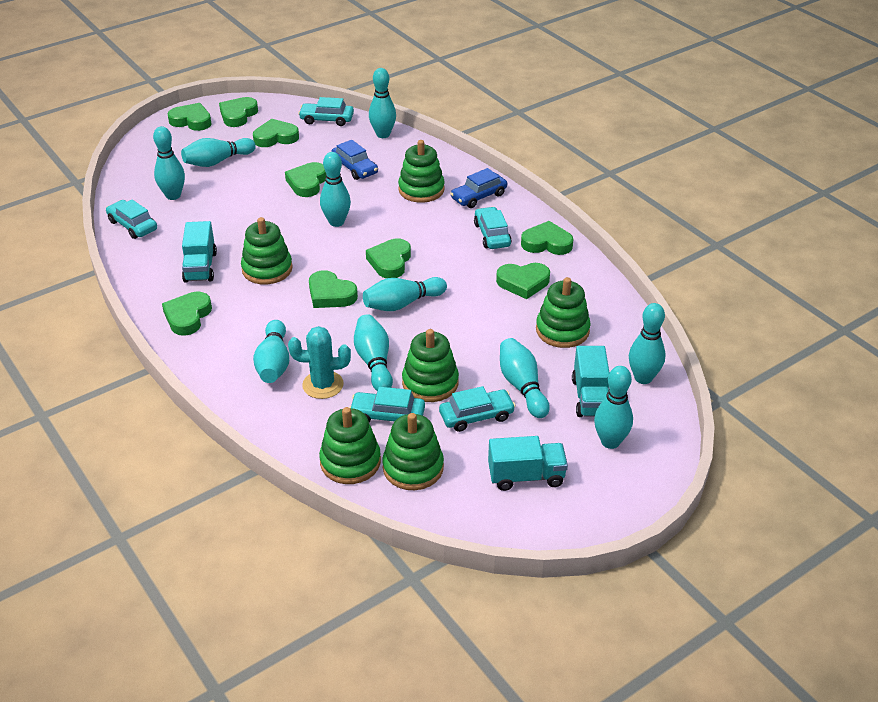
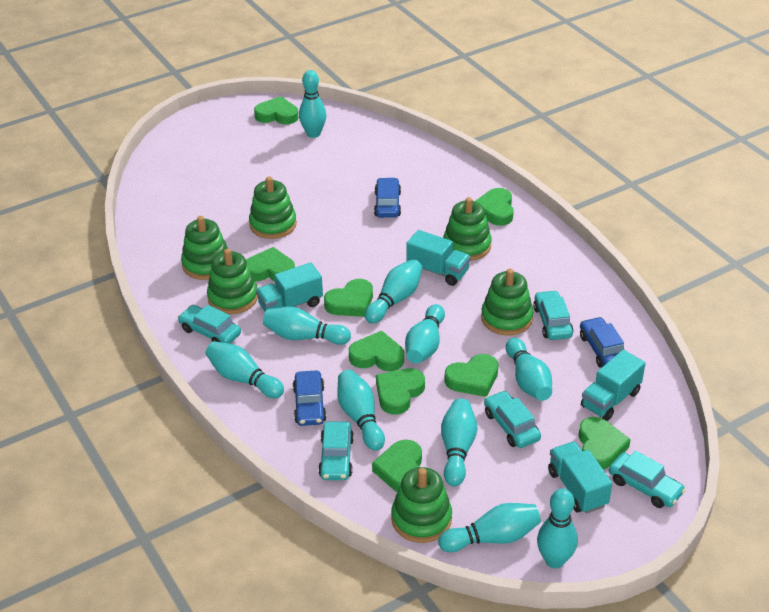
blue car: 2 -> 3
turquoise cactus: 1 -> 0
turquoise truck: 3 -> 4

